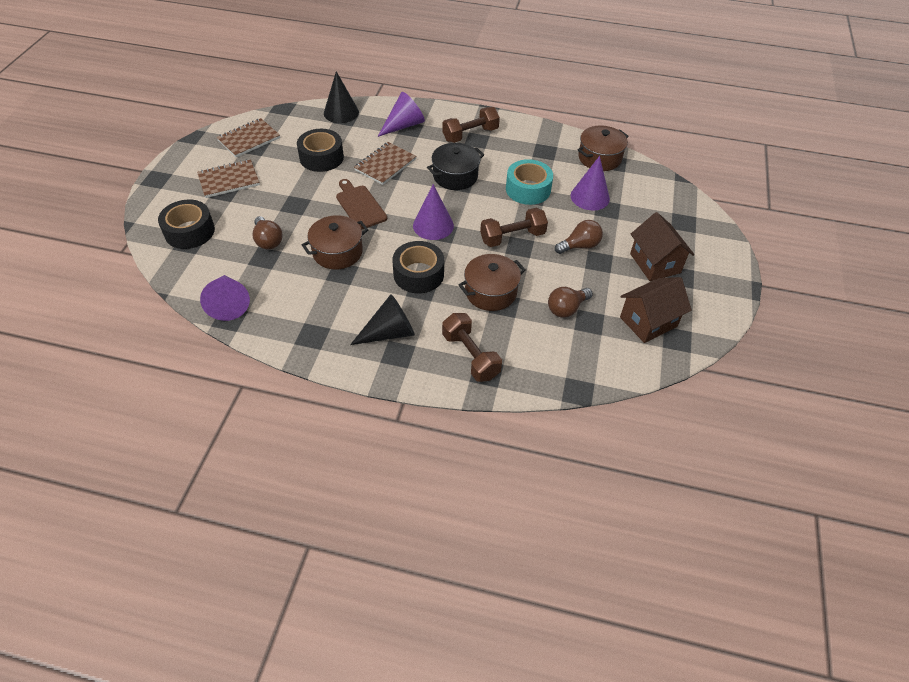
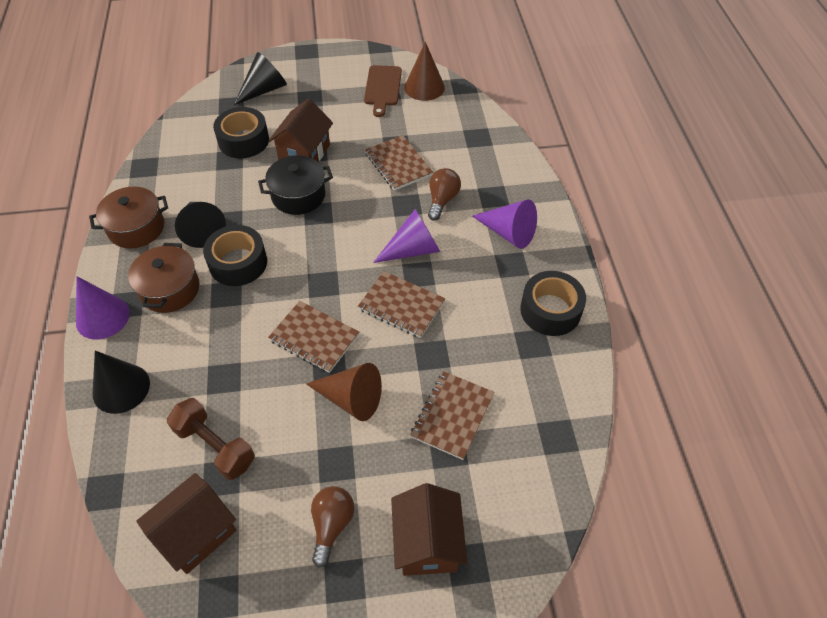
black cone: 2 -> 3
brown cone: 0 -> 2
brown dumbbell: 3 -> 1
brown house: 2 -> 3
brown light bulb: 3 -> 2
brown notebook: 3 -> 4
brown pot: 3 -> 2
purple cone: 4 -> 3
turquoise tape: 1 -> 0

